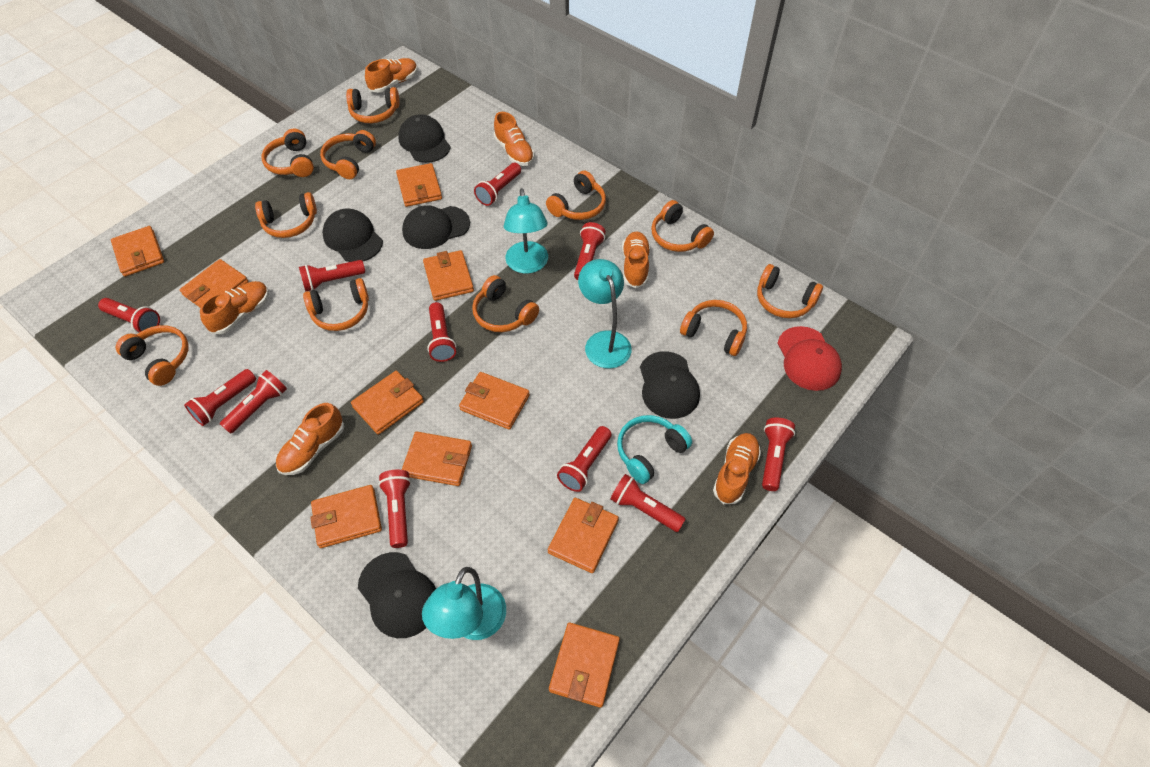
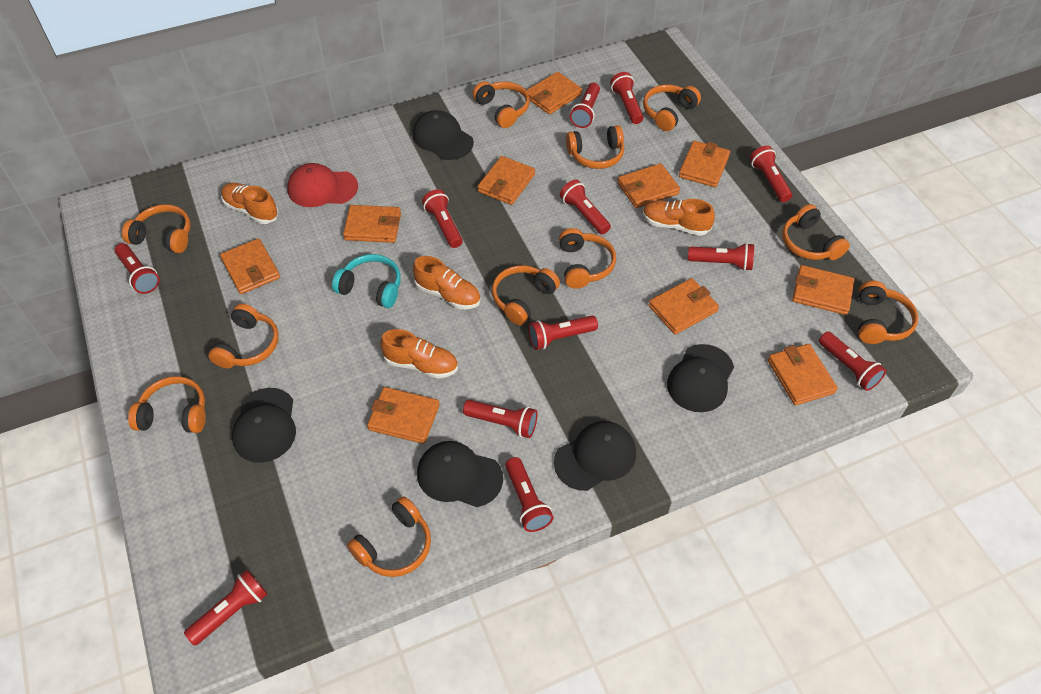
orange shoe: 6 -> 4
red flashlight: 11 -> 12
turquoise lamp: 3 -> 0

